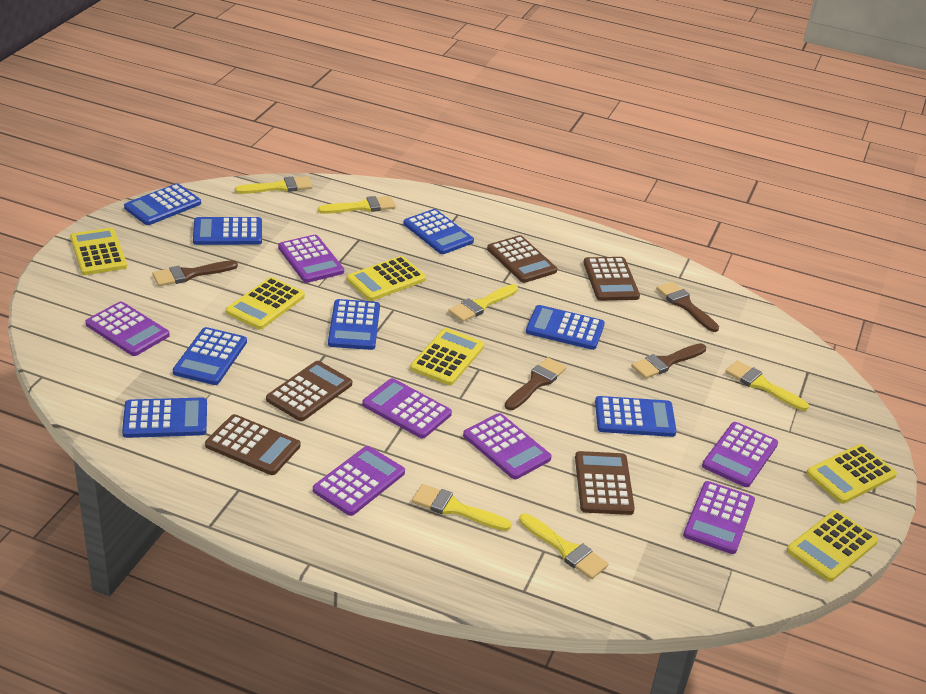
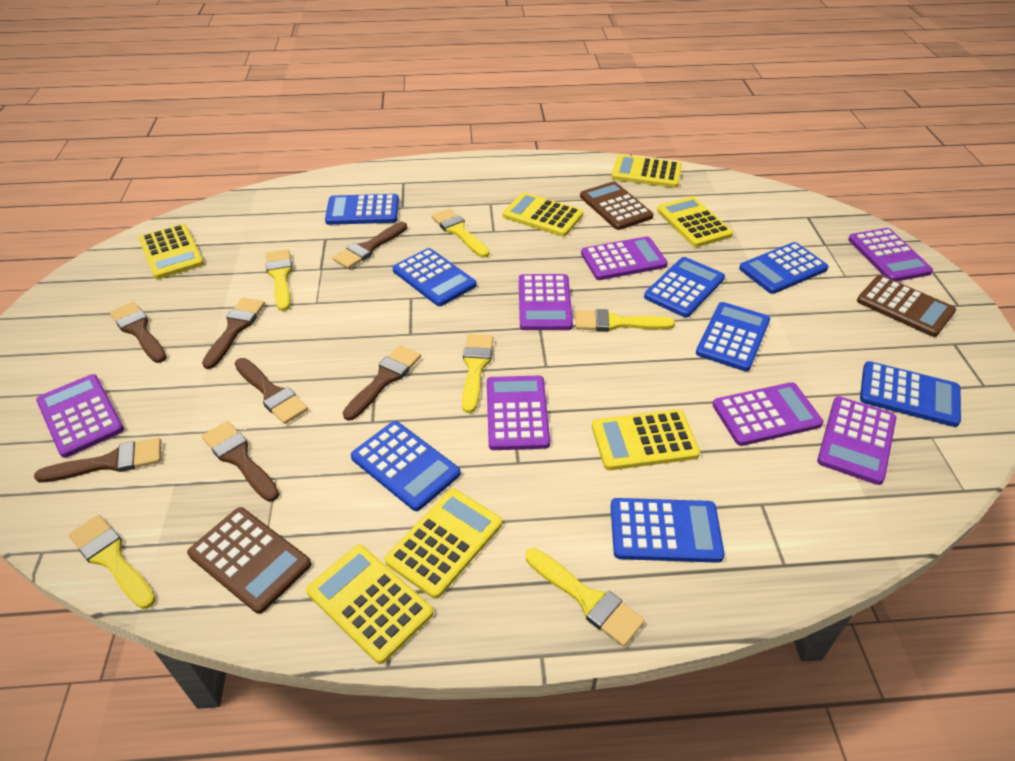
brown brush: 4 -> 7
brown calculator: 5 -> 3
yellow calculator: 6 -> 7

